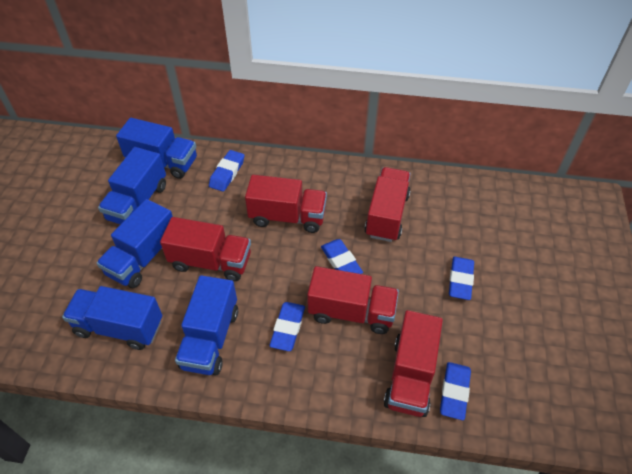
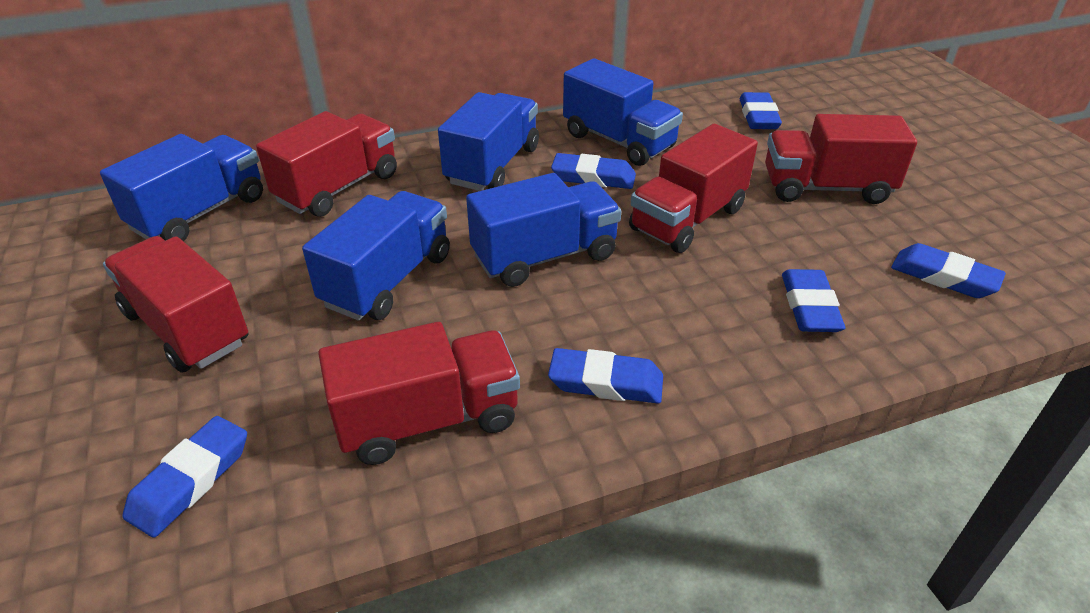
blue eraser: 5 -> 6

